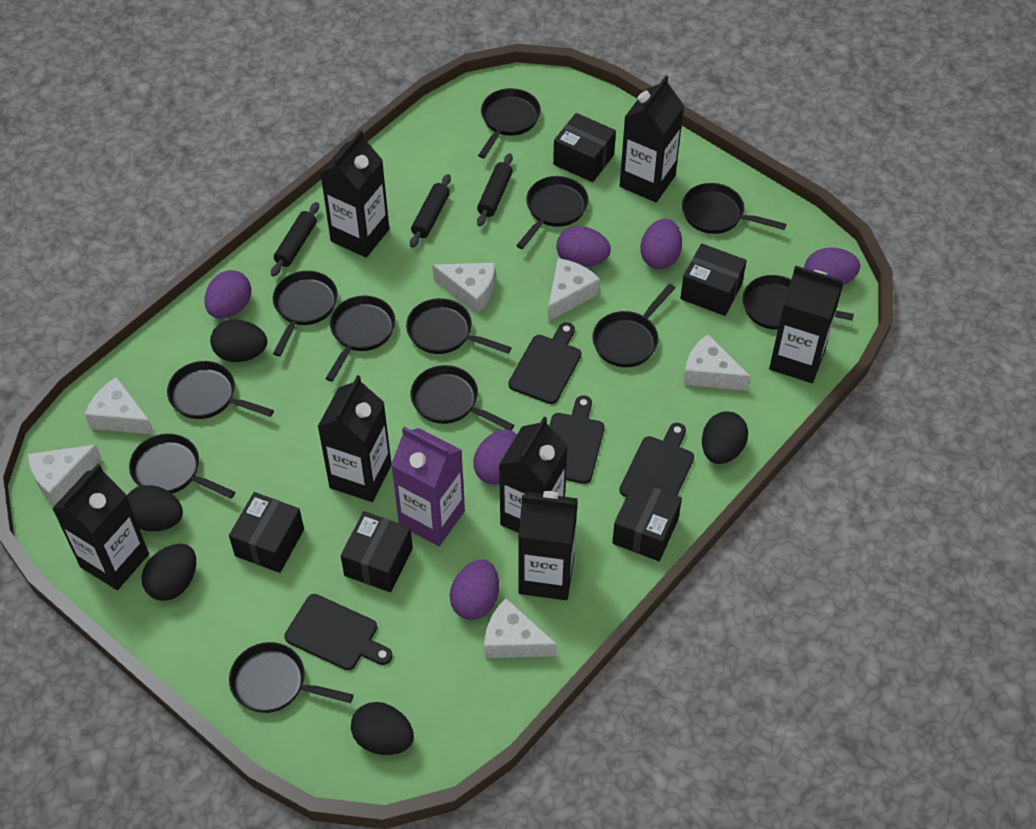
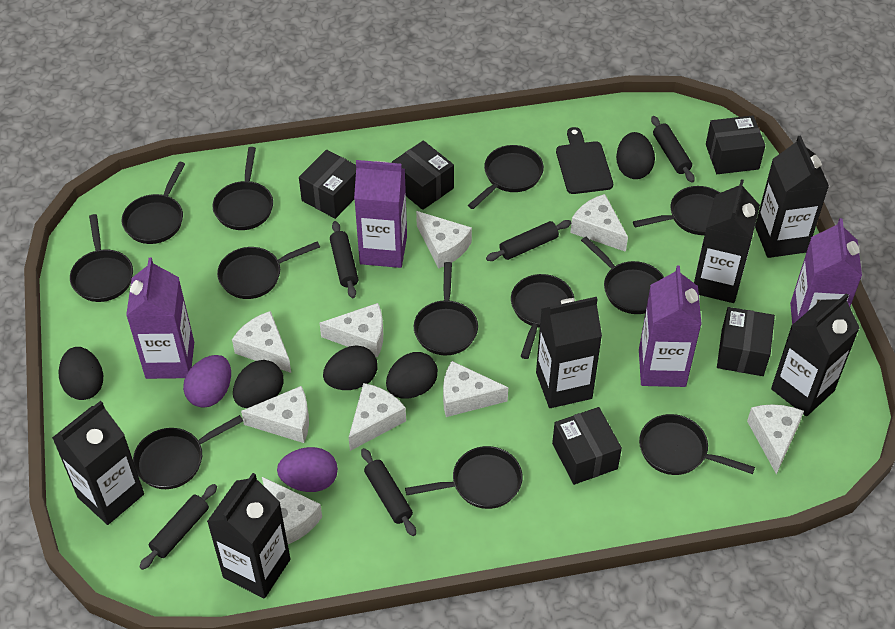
black carton: 7 -> 6
black cutting board: 4 -> 1
black rolling pin: 3 -> 5
purple carton: 1 -> 4
purple egg: 6 -> 2
white cheese: 6 -> 9

